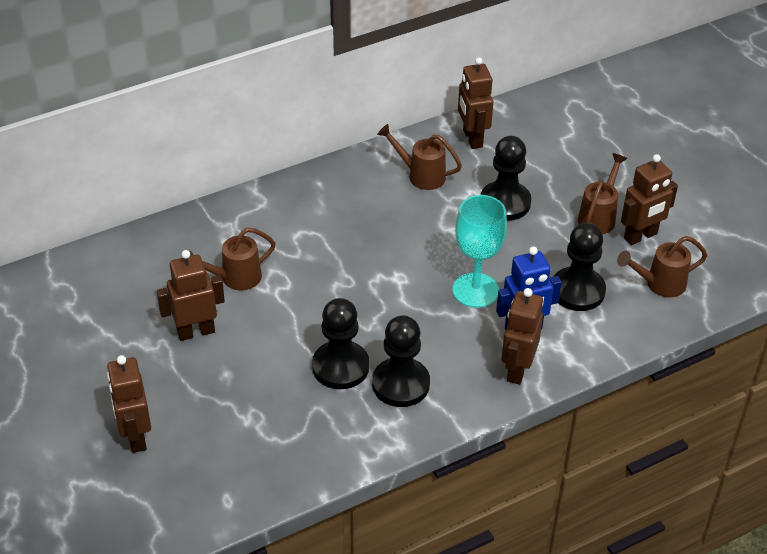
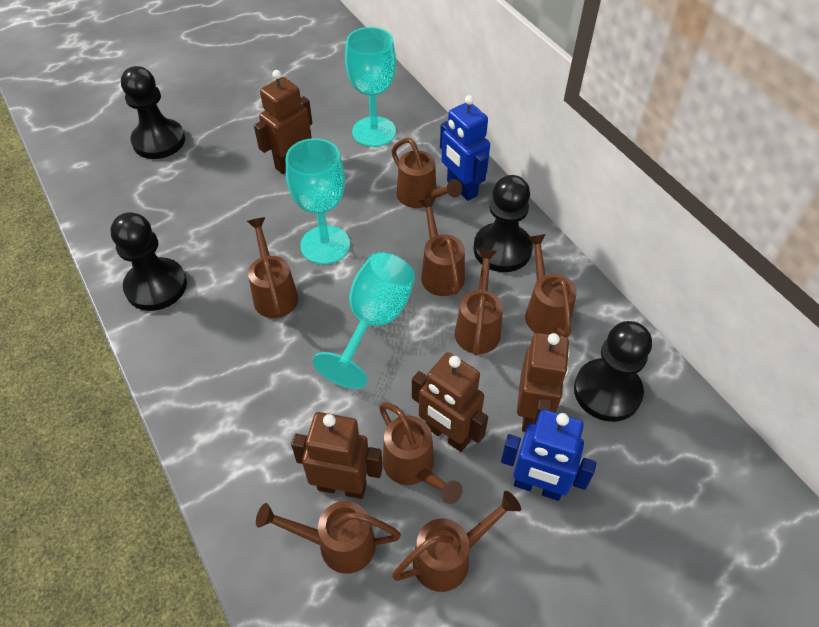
blue robot: 1 -> 2
brown robot: 5 -> 4
brown watering can: 4 -> 8
turquoise goblet: 1 -> 3

